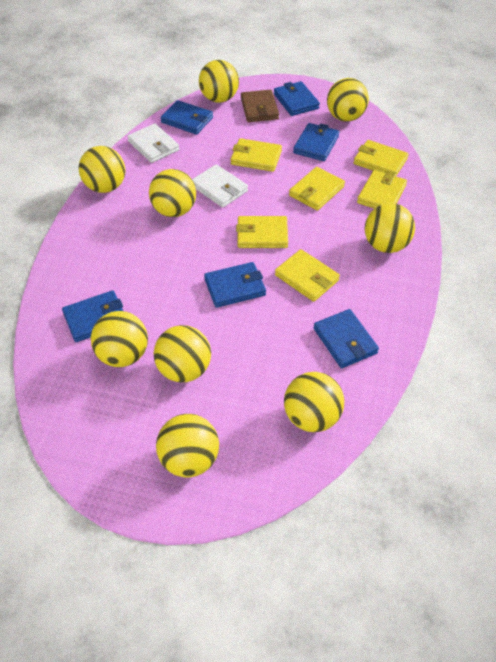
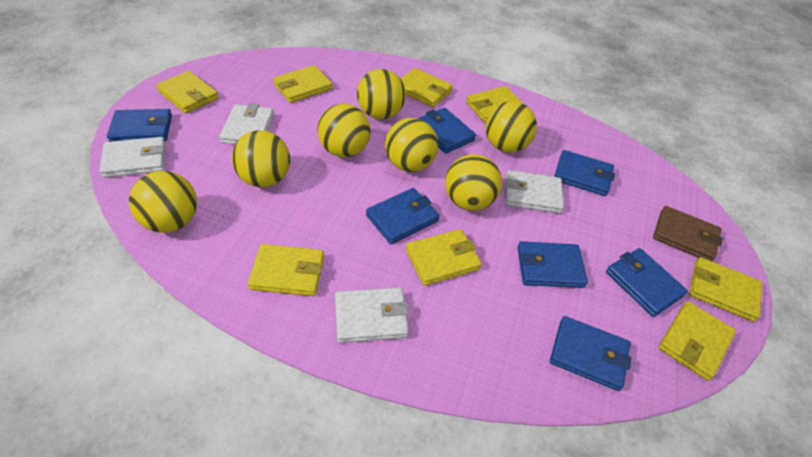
blue wallet: 6 -> 7
white wallet: 2 -> 4
yellow ball: 9 -> 7
yellow wallet: 6 -> 8

